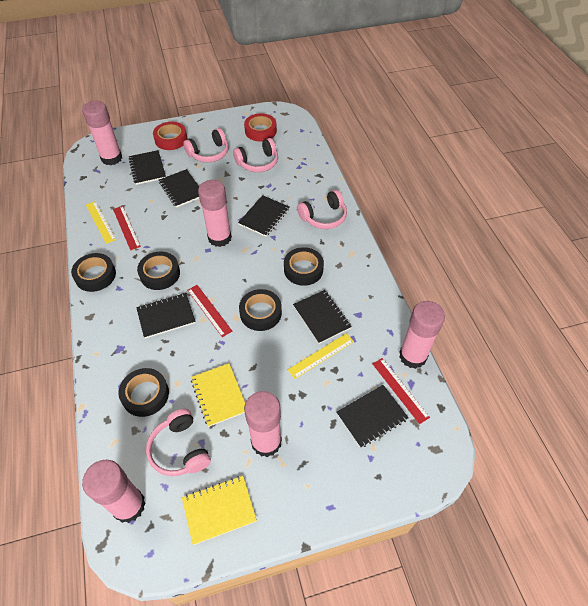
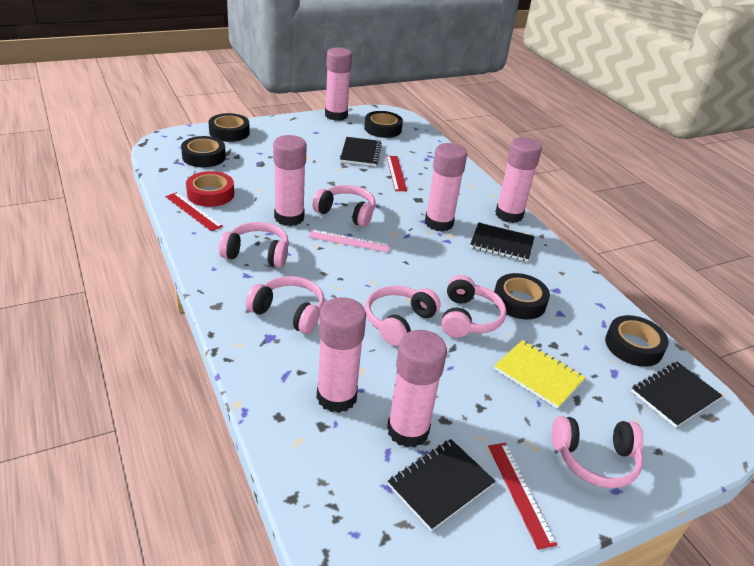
black notebook: 6 -> 4
pink glue stick: 5 -> 6
pink headphones: 4 -> 6
pink ruler: 0 -> 1
red tape: 2 -> 1
yellow notebook: 2 -> 1
yellow ruler: 2 -> 0

